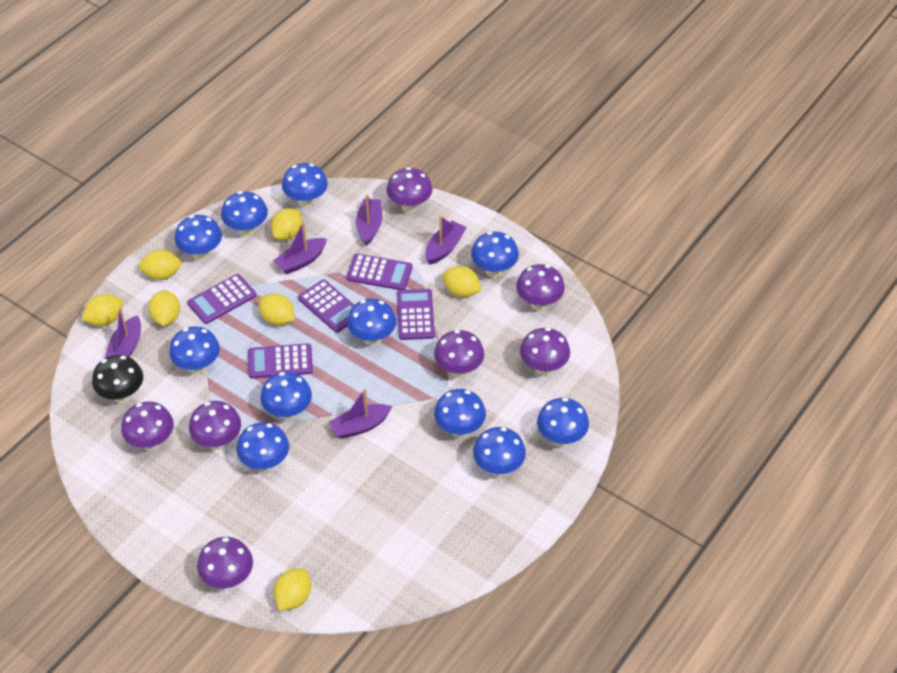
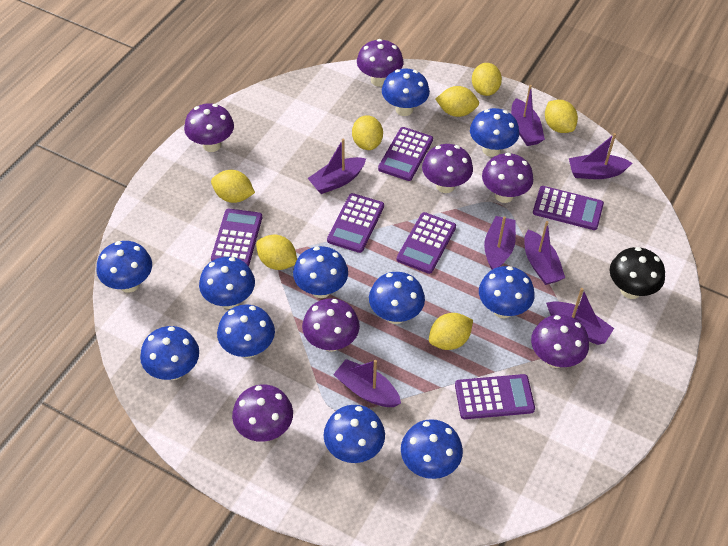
purple boat: 5 -> 7
purple calculator: 5 -> 6

